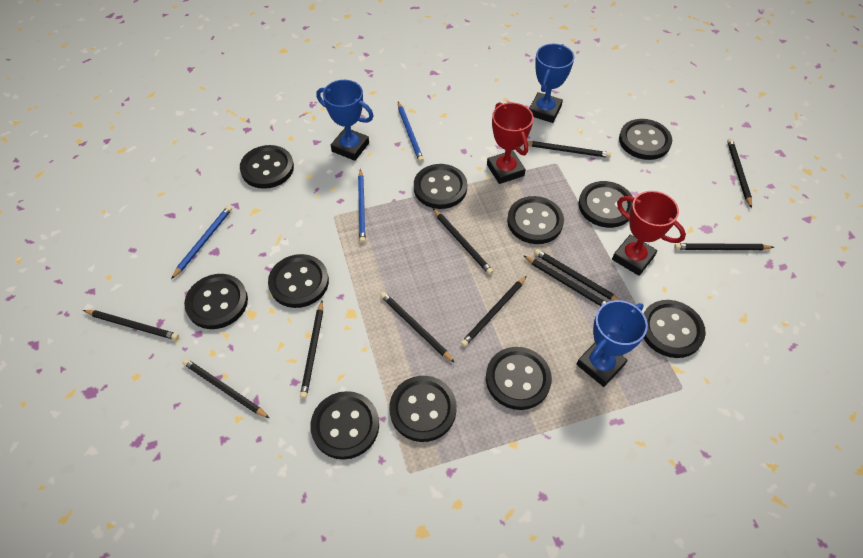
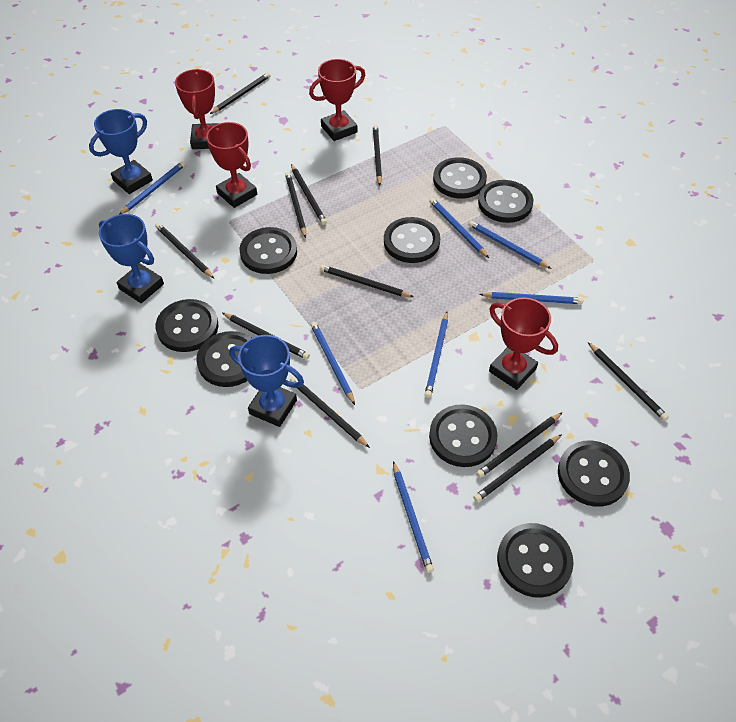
black button: 11 -> 9
blue pencil: 3 -> 7
red trophy: 2 -> 4

